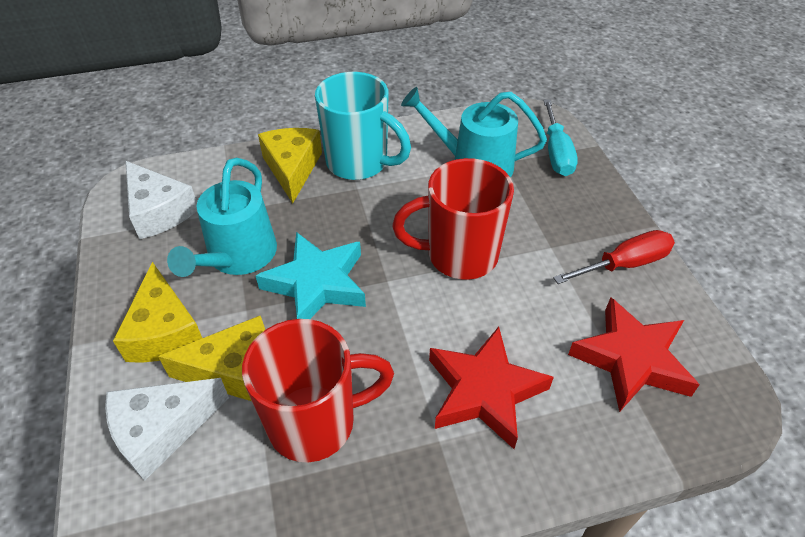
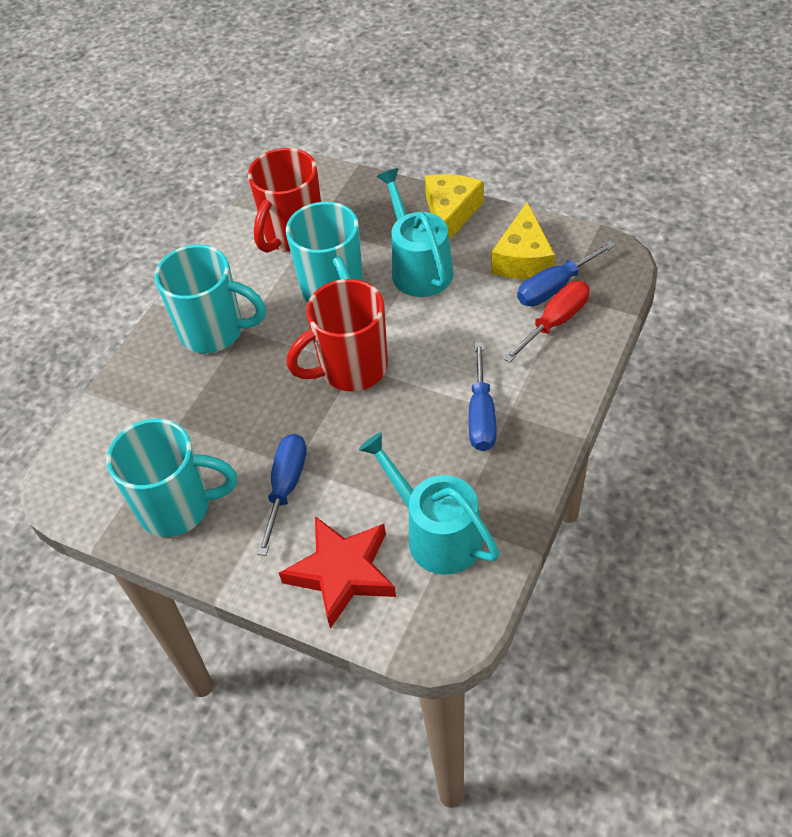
blue screwdriver: 0 -> 3
red star: 2 -> 1
turquoise mug: 1 -> 3
turquoise screwdriver: 1 -> 0
turquoise star: 1 -> 0
white cheese: 2 -> 0
yellow cheese: 3 -> 2

